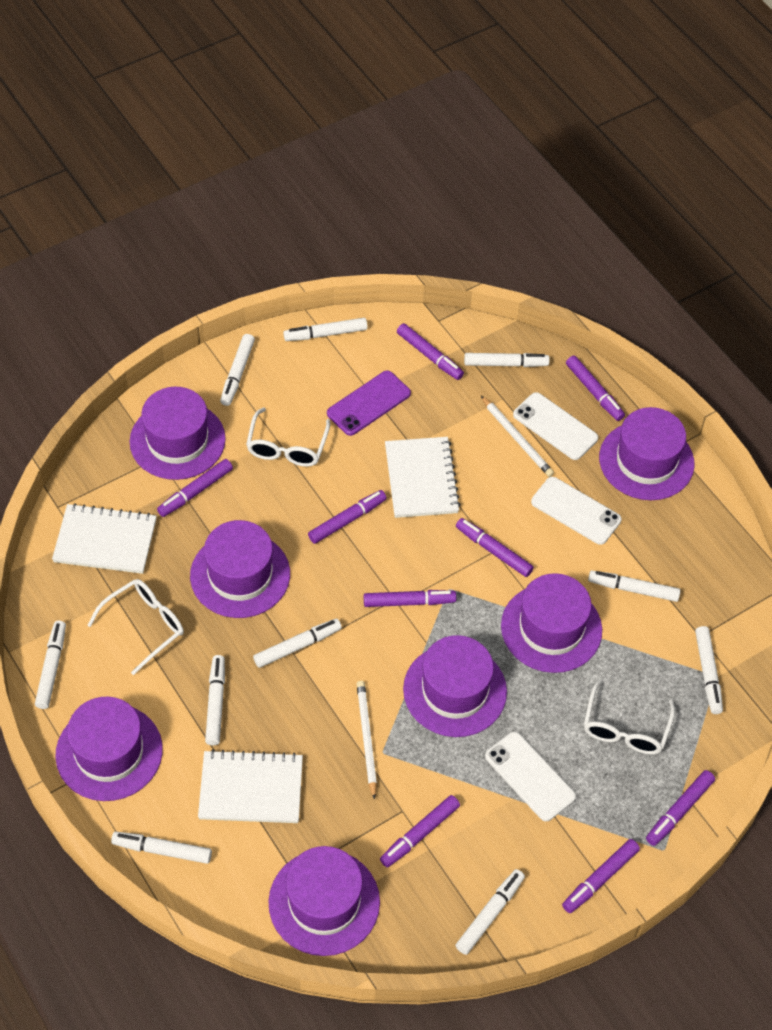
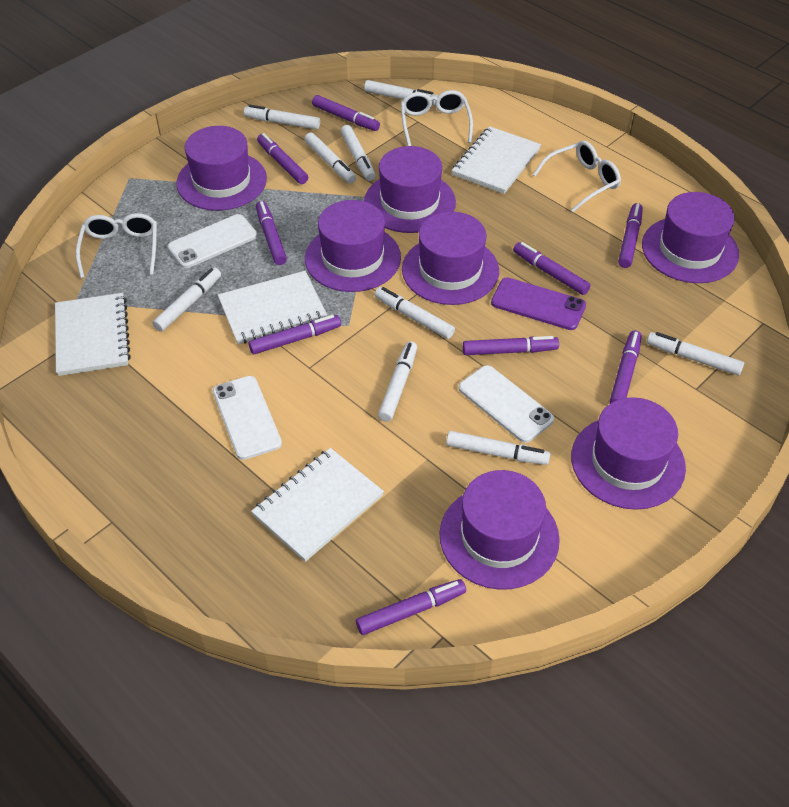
white marker: 10 -> 9
white notebook: 3 -> 4
white pencil: 2 -> 0

